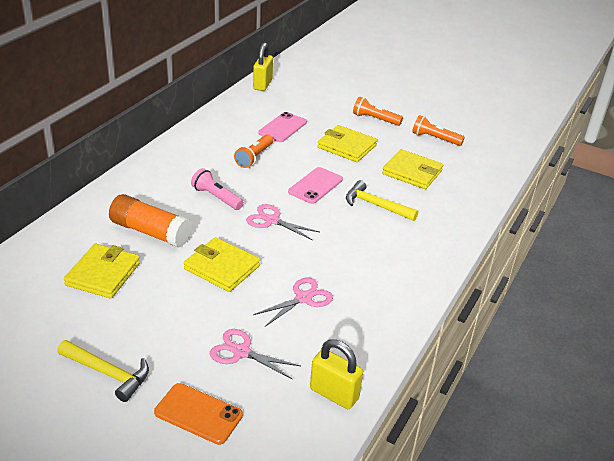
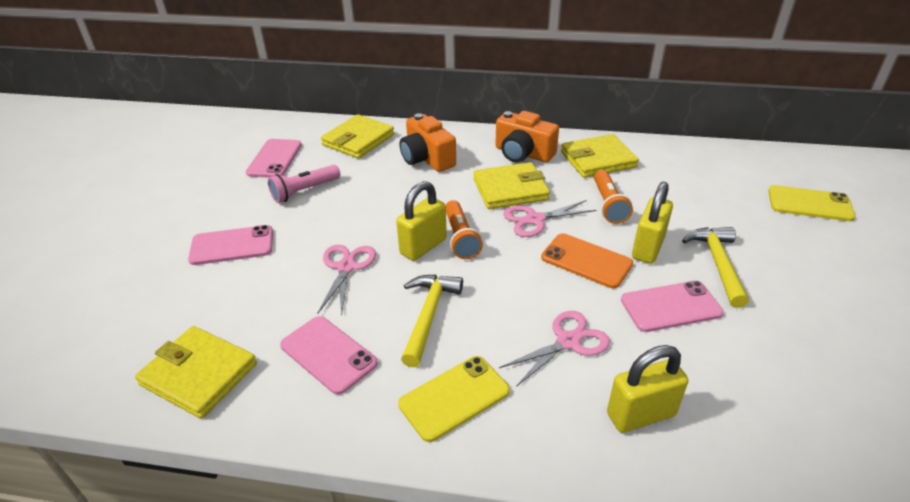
orange camera: 0 -> 2
orange flashlight: 3 -> 2
orange glue stick: 1 -> 0
pink phone: 2 -> 4
yellow padlock: 2 -> 3
yellow phone: 0 -> 2

